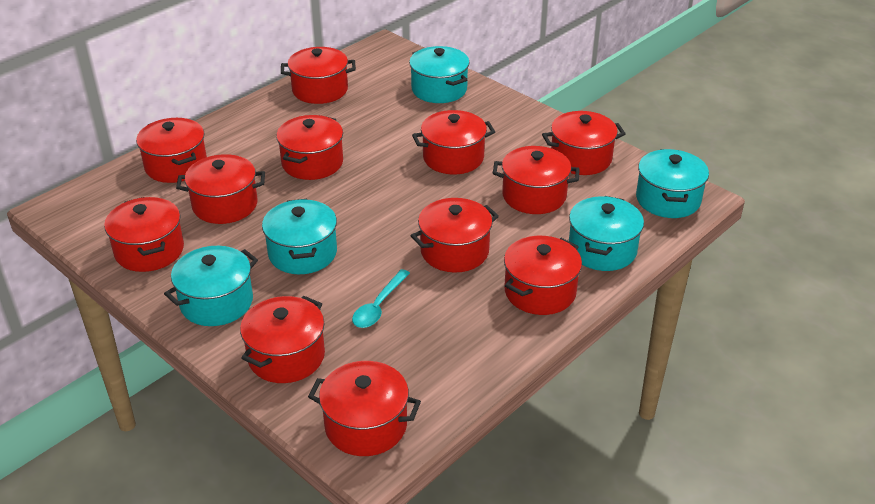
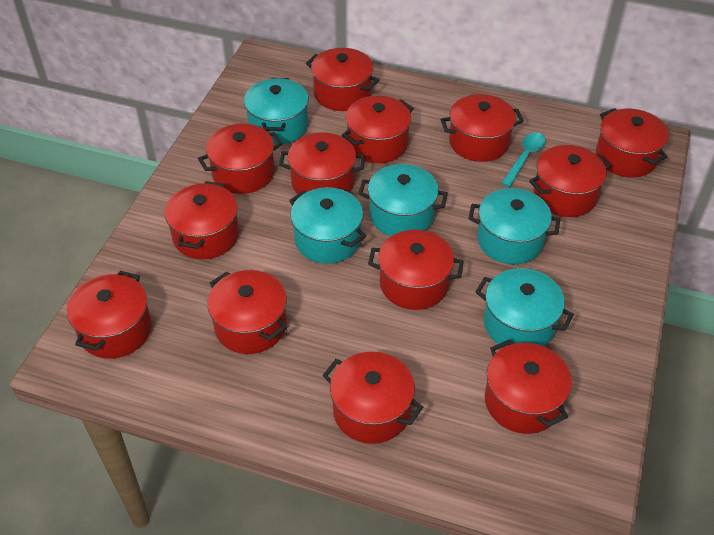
red pot: 12 -> 13

